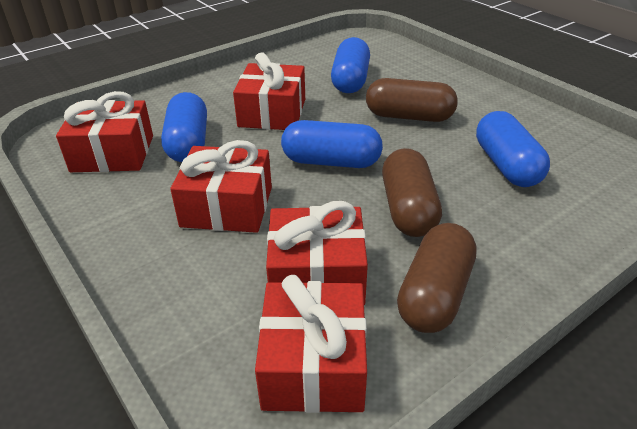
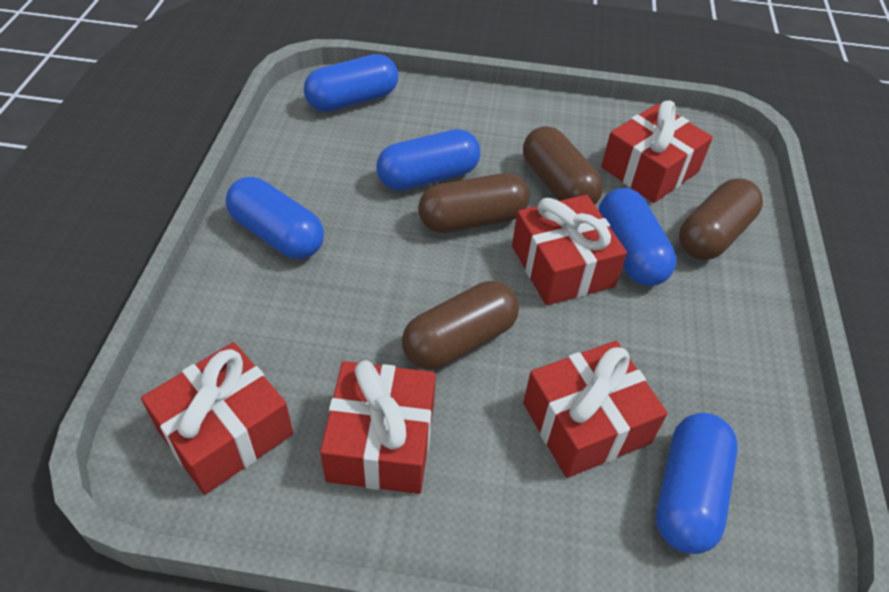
blue capsule: 4 -> 5
brown capsule: 3 -> 4

